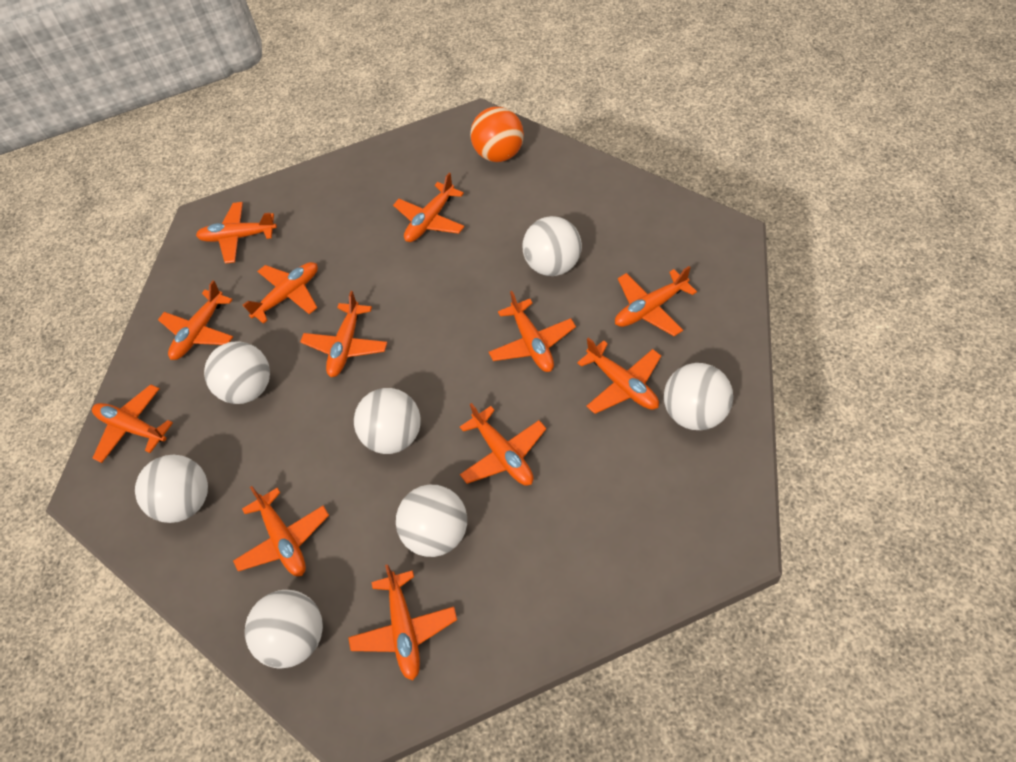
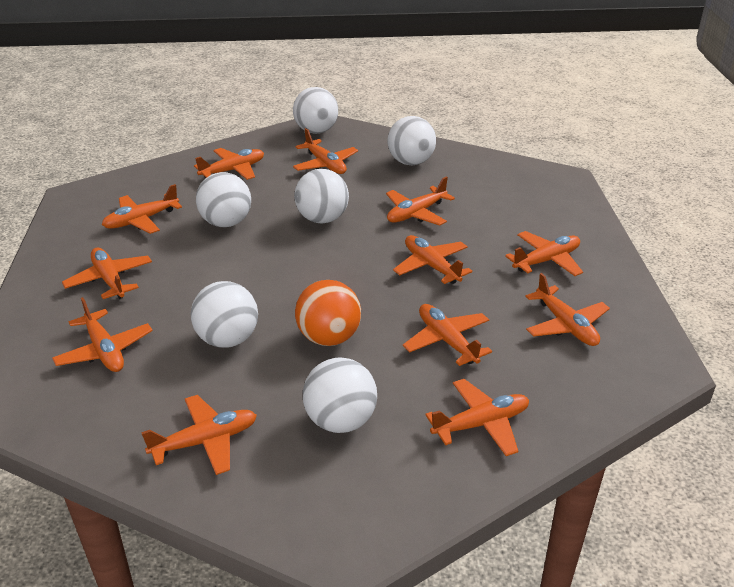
white ball: 7 -> 6

